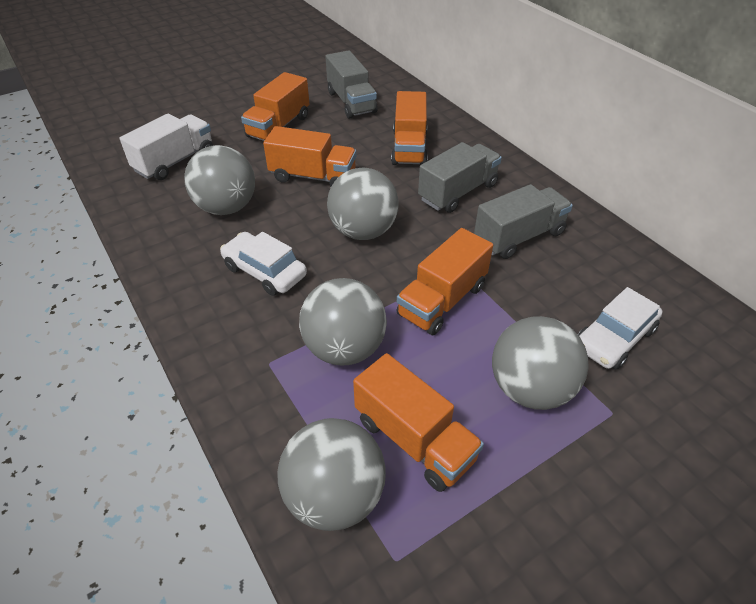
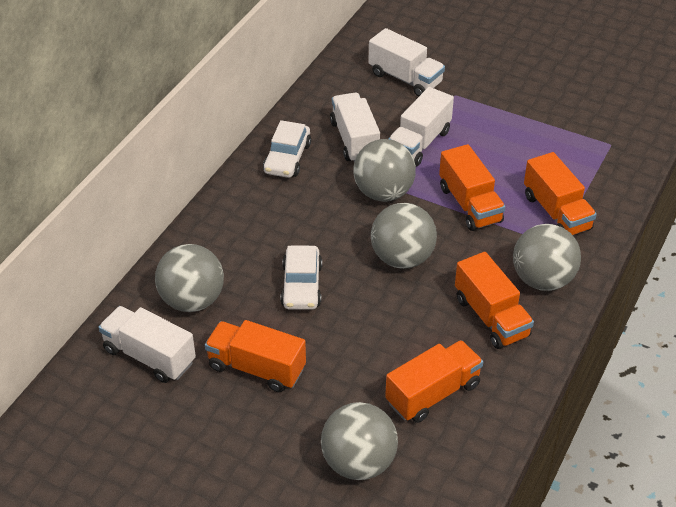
grey truck: 3 -> 0
white truck: 1 -> 4

